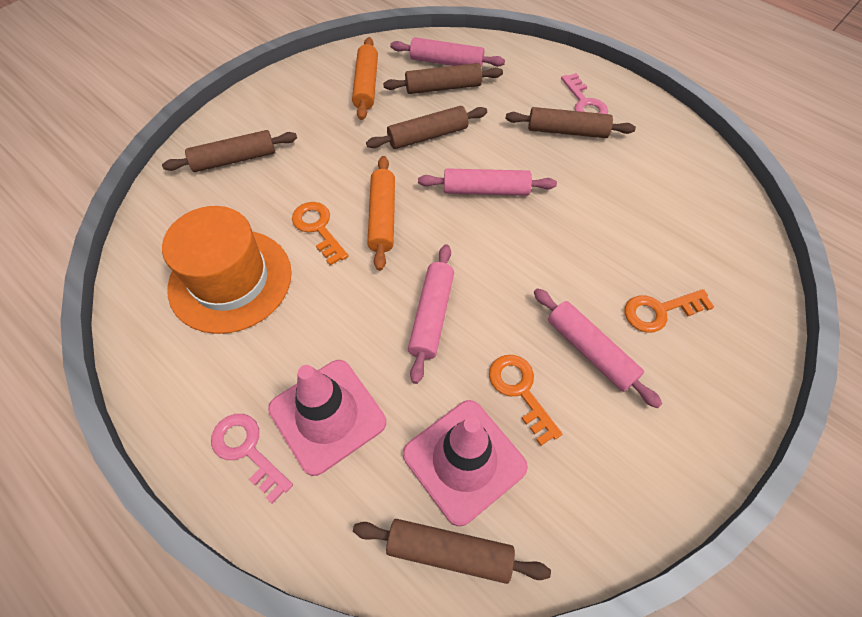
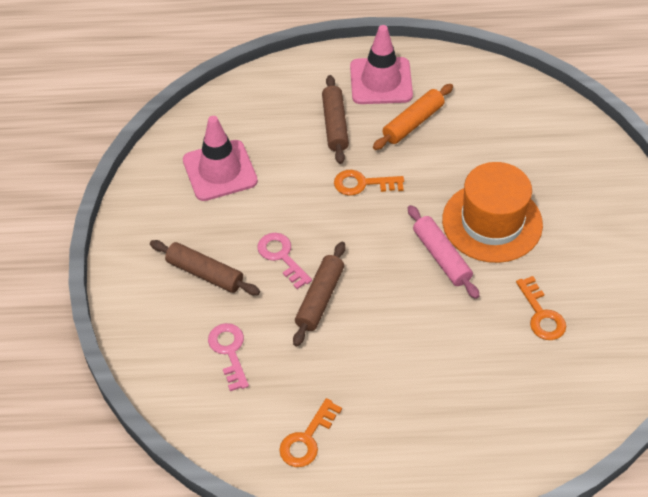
brown rolling pin: 5 -> 3
orange rolling pin: 2 -> 1
pink rolling pin: 4 -> 1

